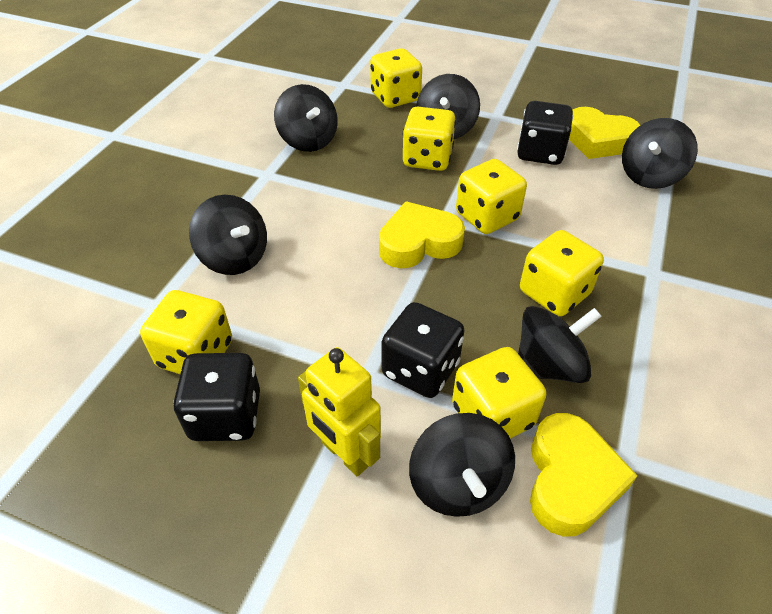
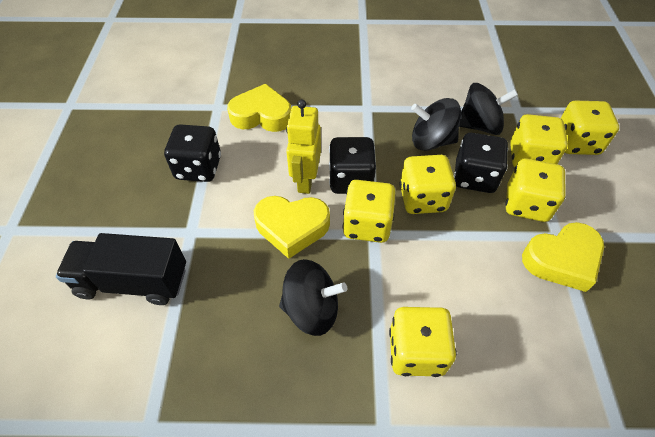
black spinning top: 6 -> 3
black truck: 0 -> 1

